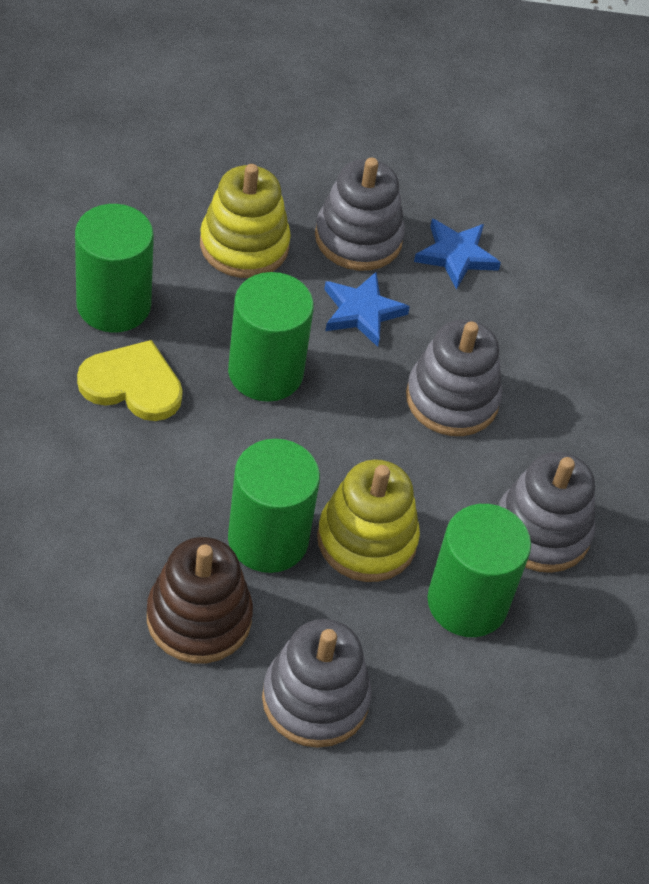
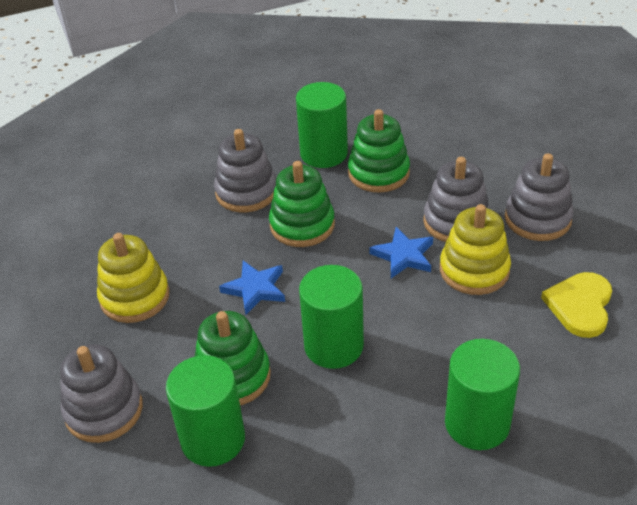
brown stacking toy: 1 -> 0
green stacking toy: 0 -> 3

